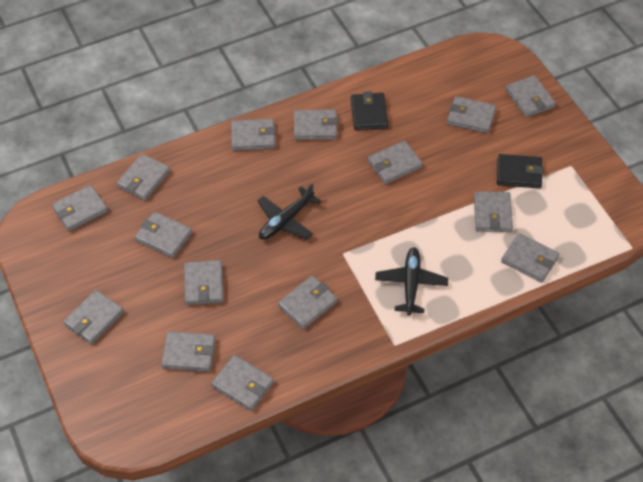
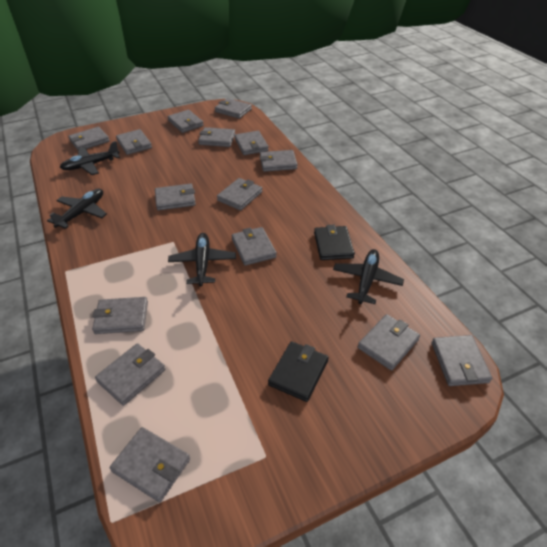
black plane: 2 -> 4

